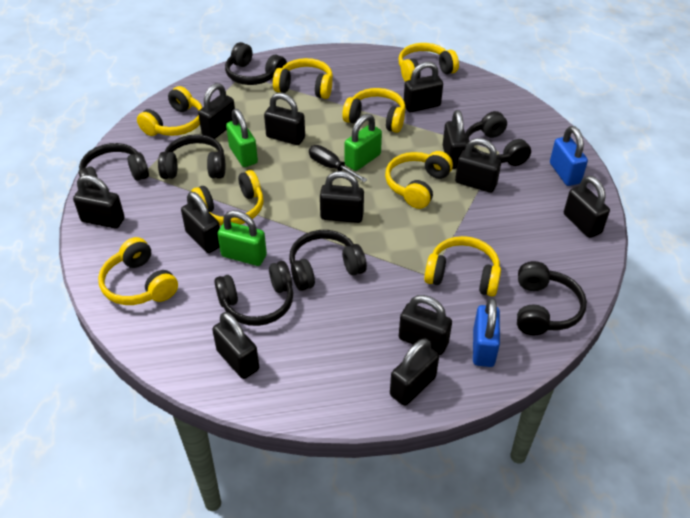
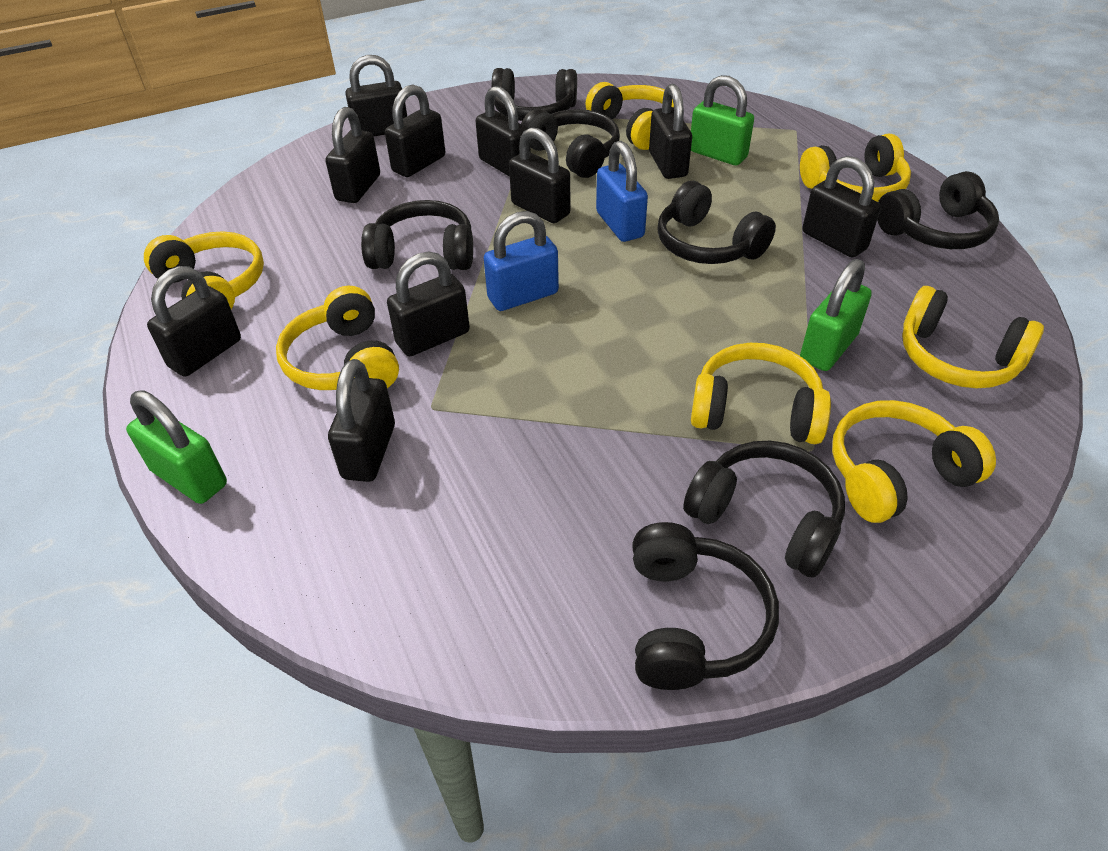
black padlock: 12 -> 10
black screwdriver: 1 -> 0
yellow headphones: 8 -> 7

